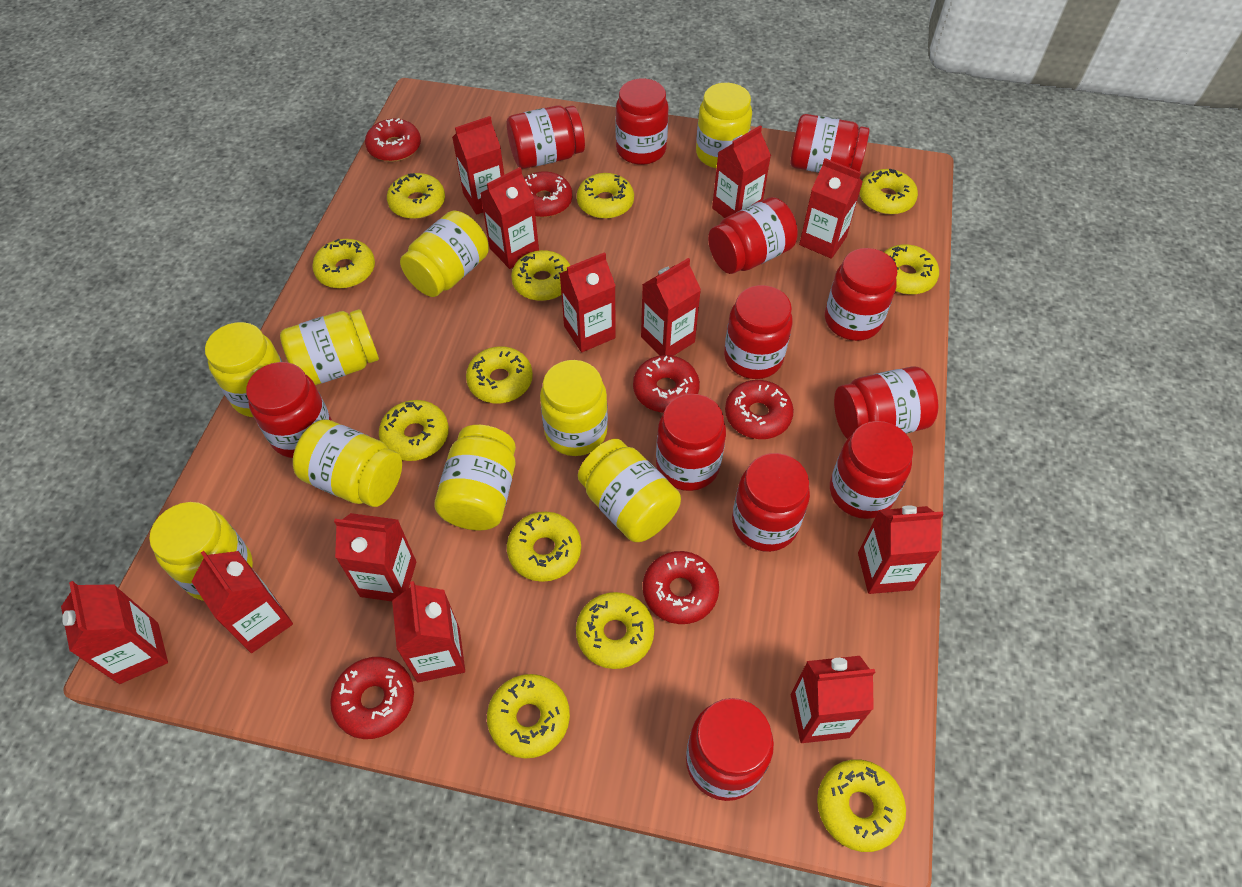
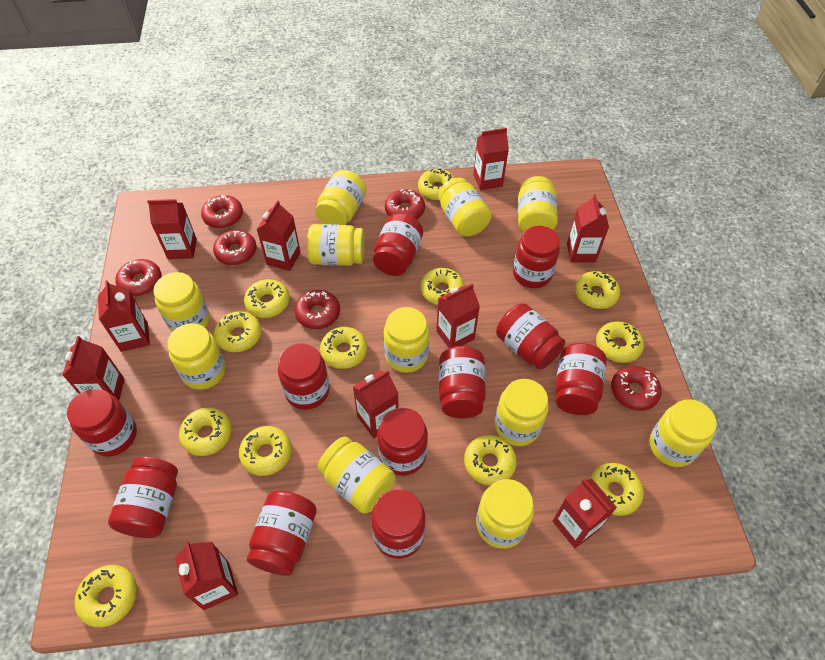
red carton: 12 -> 10
red jar: 12 -> 11
yellow jar: 9 -> 11

